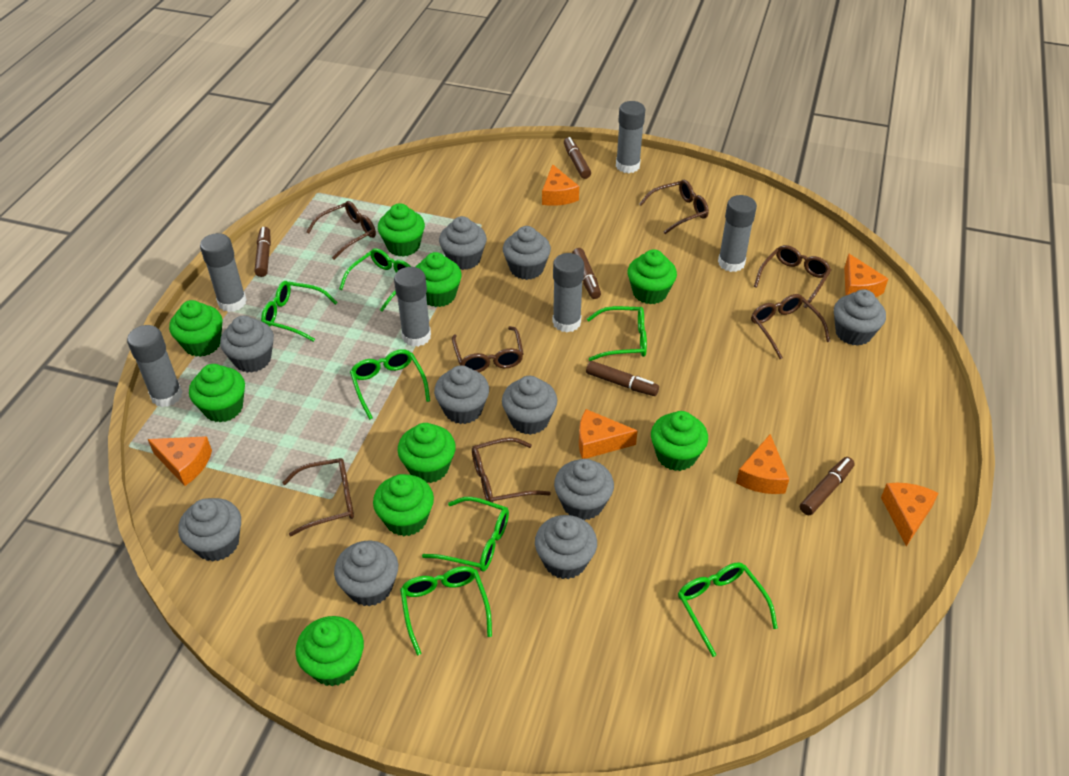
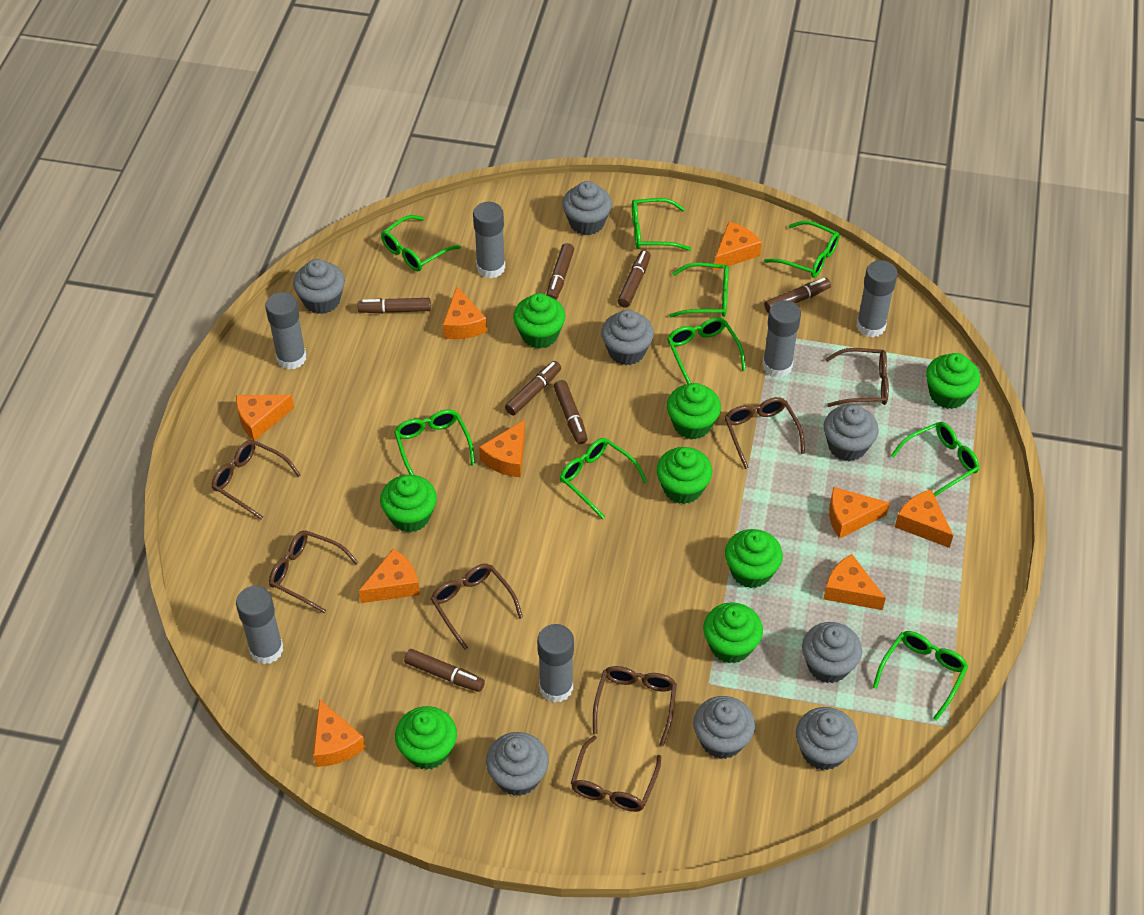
brown marker: 5 -> 7
green cupcake: 9 -> 8
green glasses: 7 -> 9
grey cupcake: 10 -> 8
orange cheese: 6 -> 9

